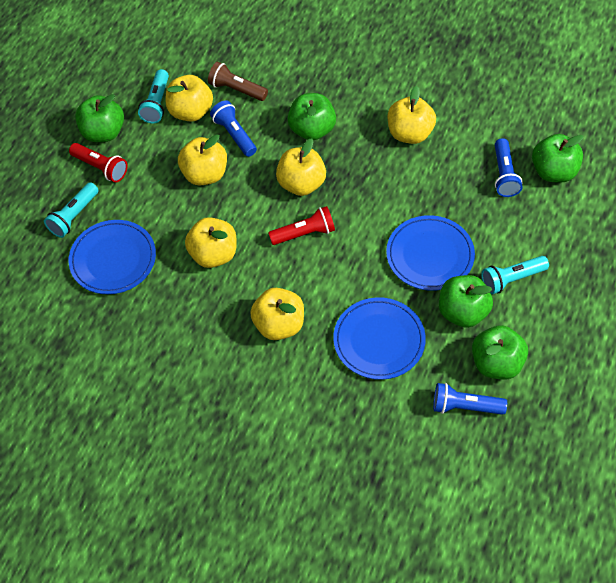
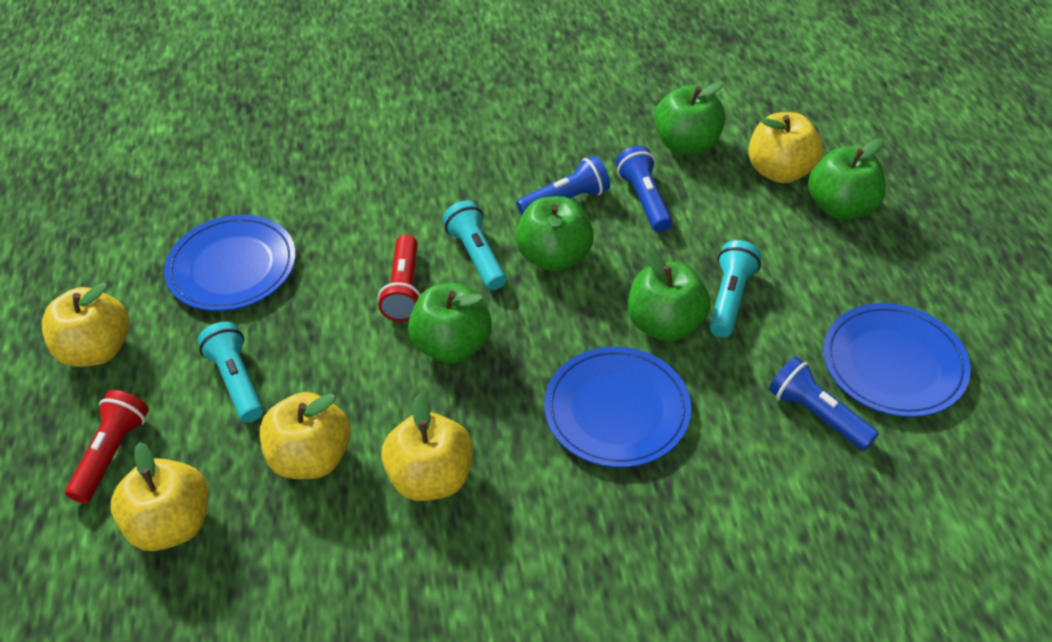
brown flashlight: 1 -> 0
yellow apple: 6 -> 5

